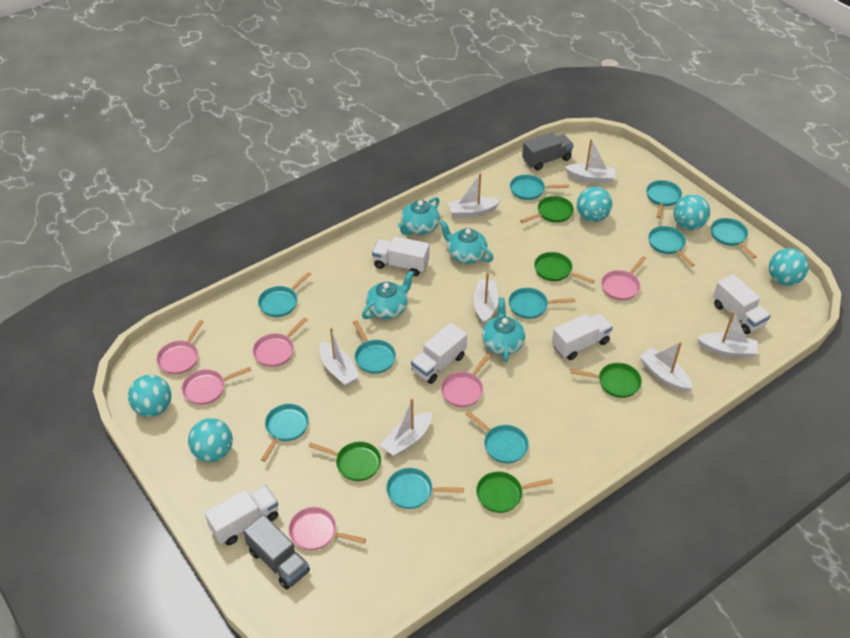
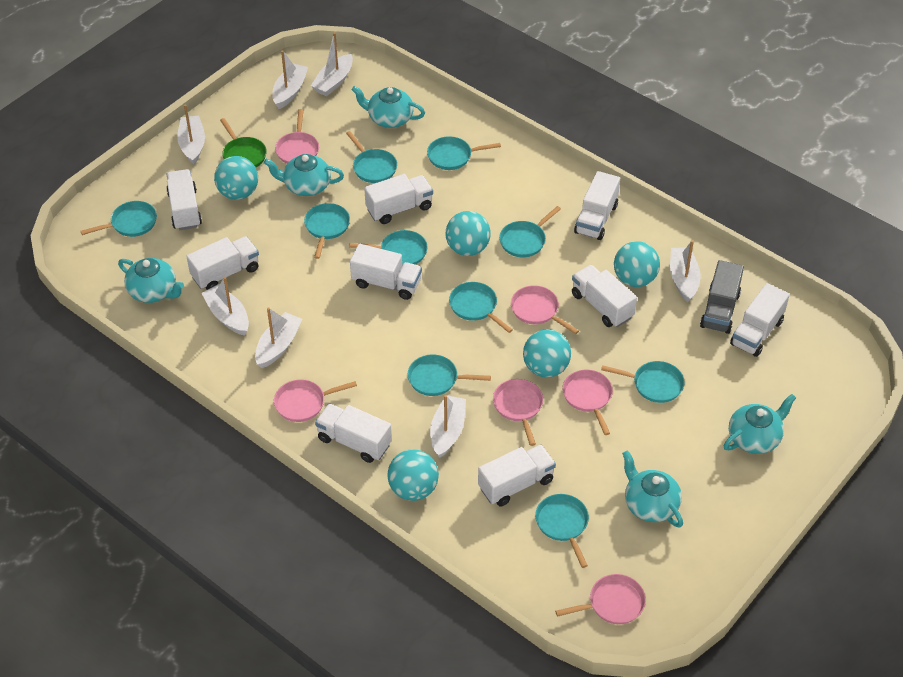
green pan: 5 -> 1
grey truck: 2 -> 1
turquoise teapot: 4 -> 5
white truck: 5 -> 9

